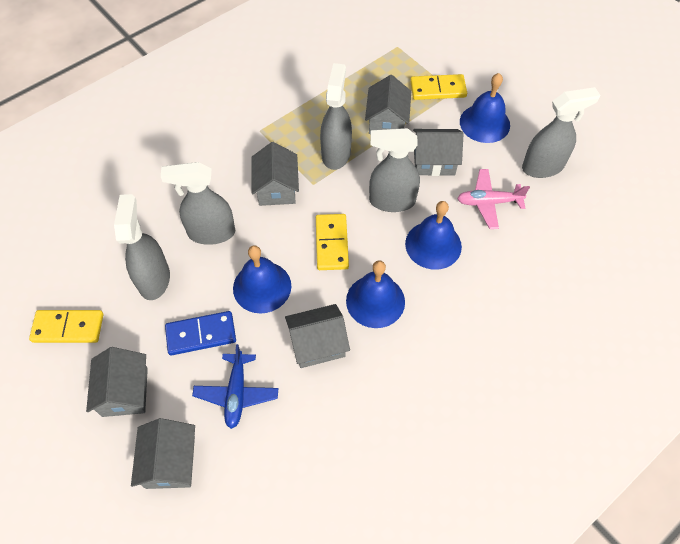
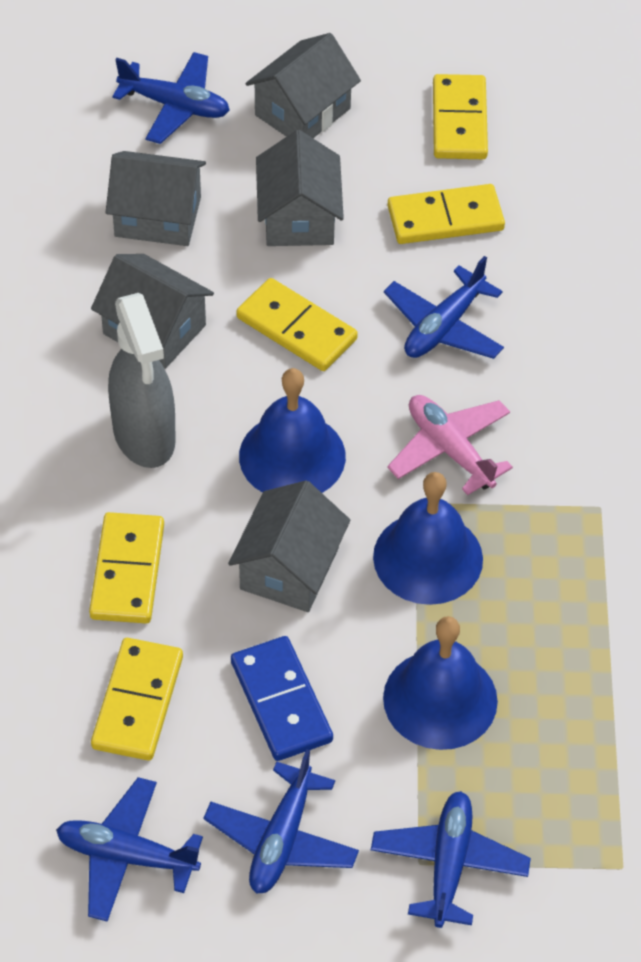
blue bell: 4 -> 3
blue plane: 1 -> 5
grey house: 6 -> 5
grey spray bottle: 5 -> 1
yellow domino: 3 -> 5

